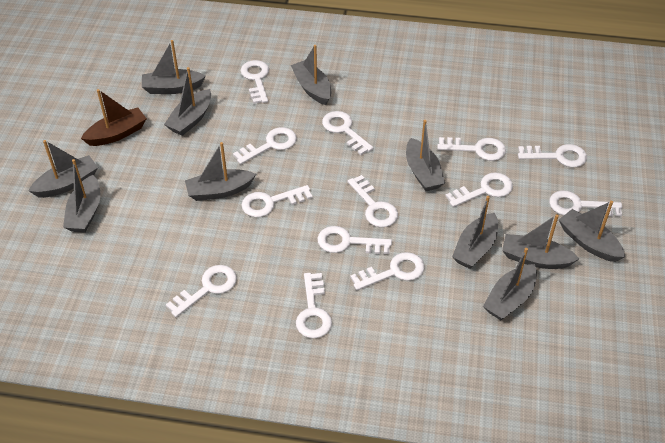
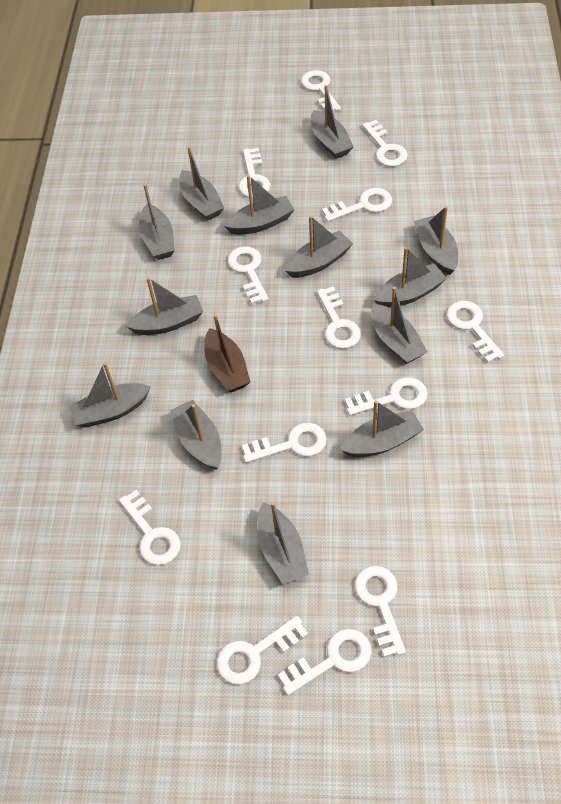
grey boat: 11 -> 13

